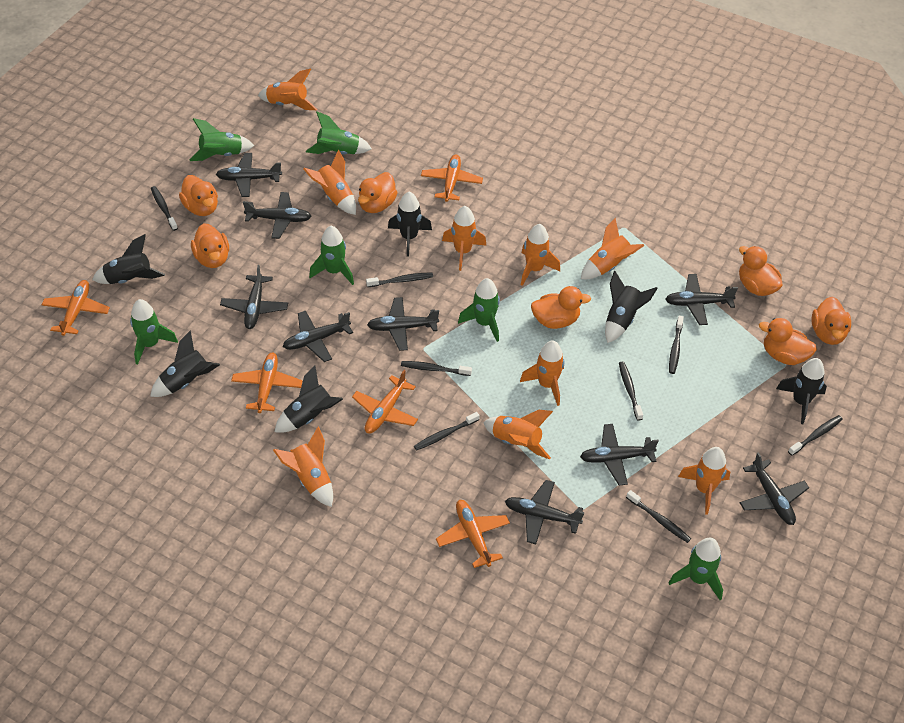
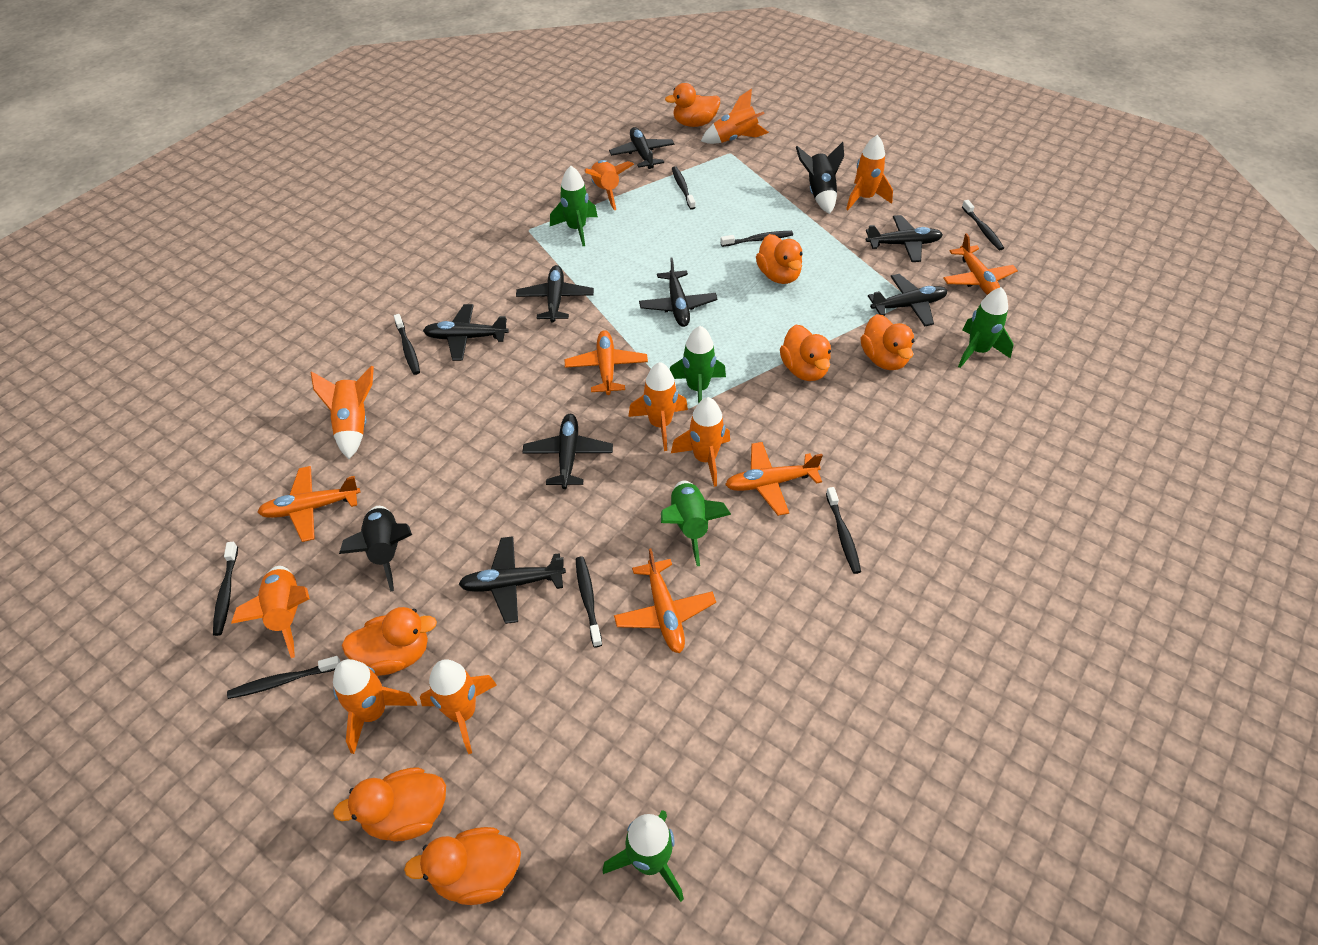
black plane: 9 -> 8
black rocket: 6 -> 2
green rocket: 6 -> 5

